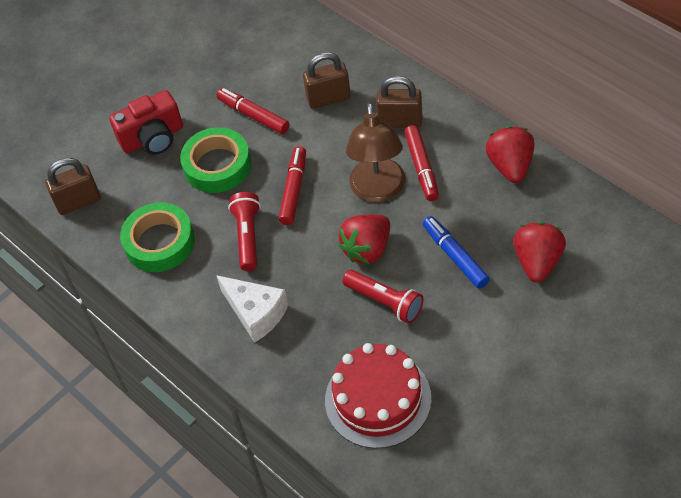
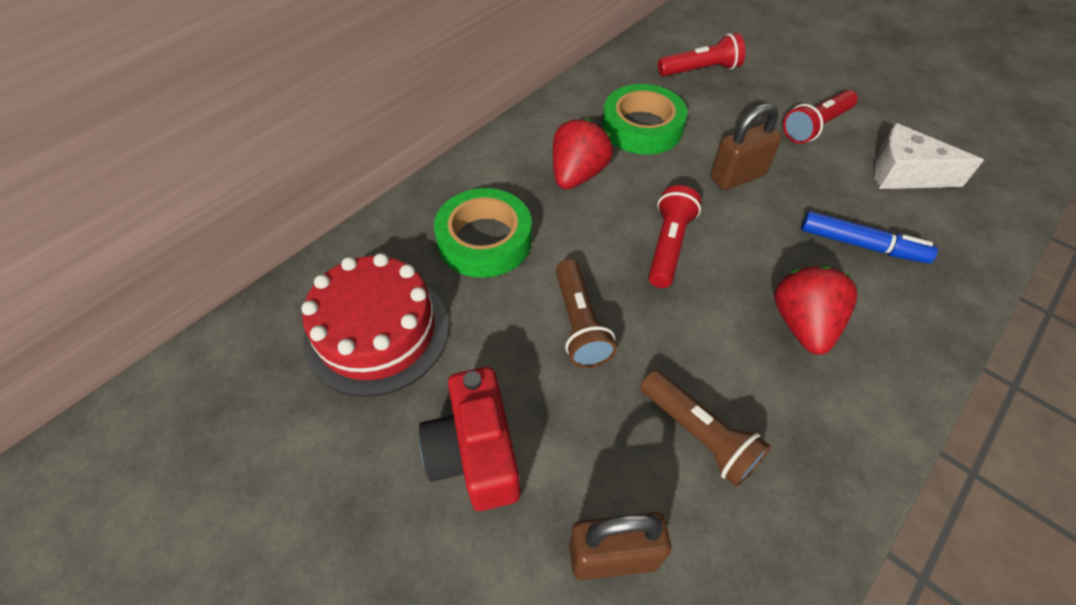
brown flashlight: 0 -> 2
brown lamp: 1 -> 0
brown padlock: 3 -> 2
red flashlight: 2 -> 3
red marker: 3 -> 0
red strawberry: 3 -> 2

